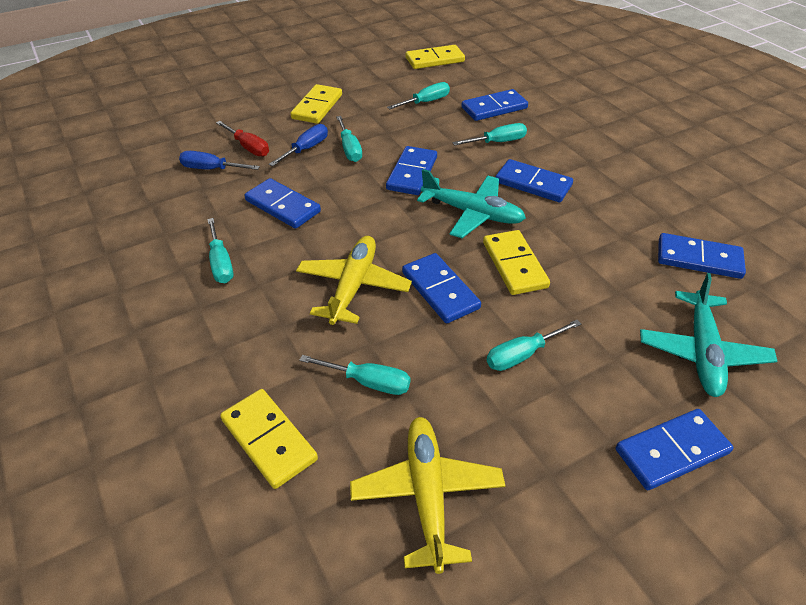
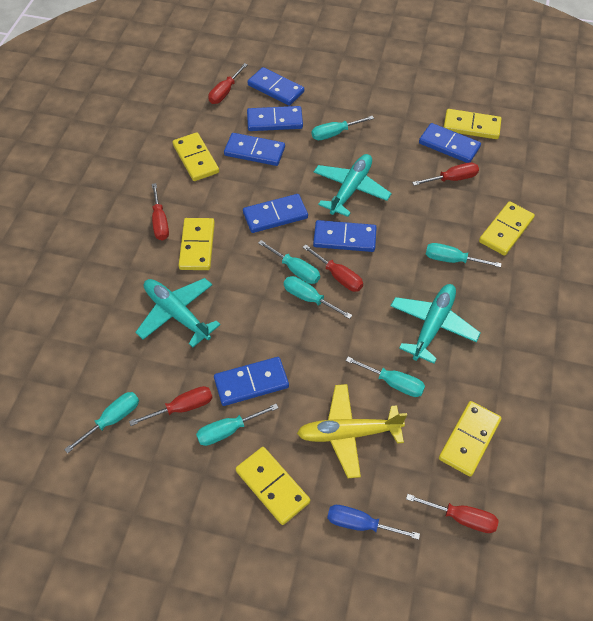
blue screwdriver: 2 -> 1
red screwdriver: 1 -> 6
turquoise plane: 2 -> 3
turquoise screwdriver: 6 -> 7
yellow domino: 4 -> 6
yellow plane: 2 -> 1

